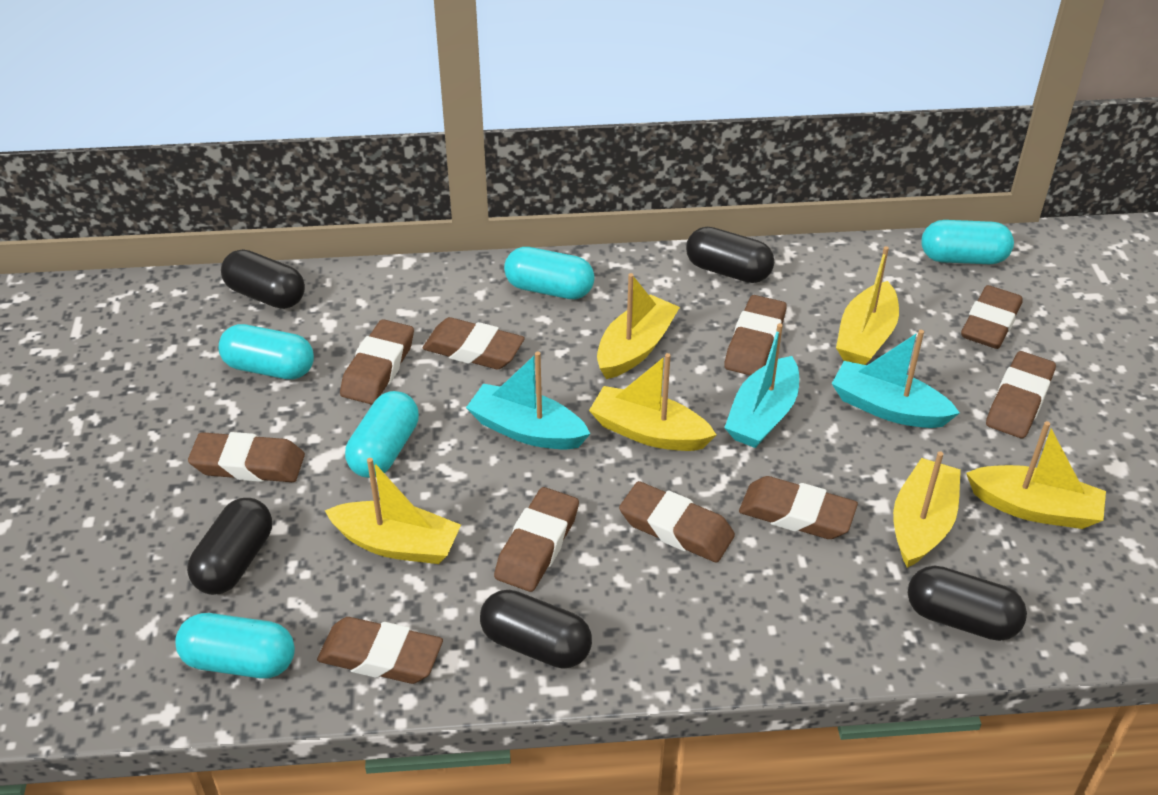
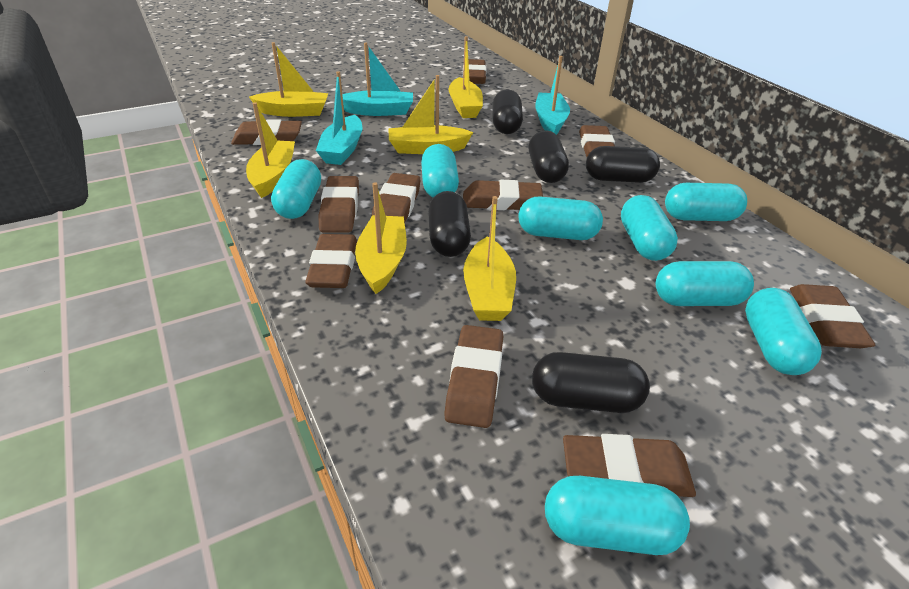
turquoise capsule: 5 -> 8

